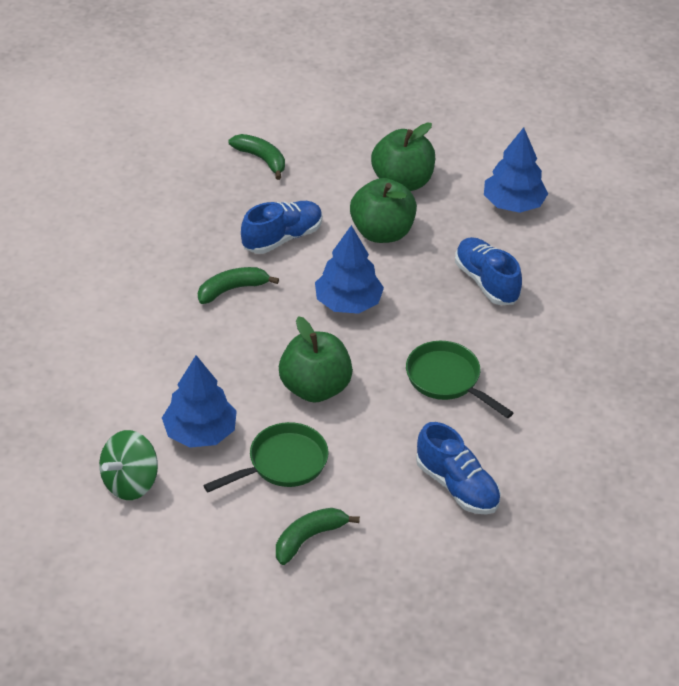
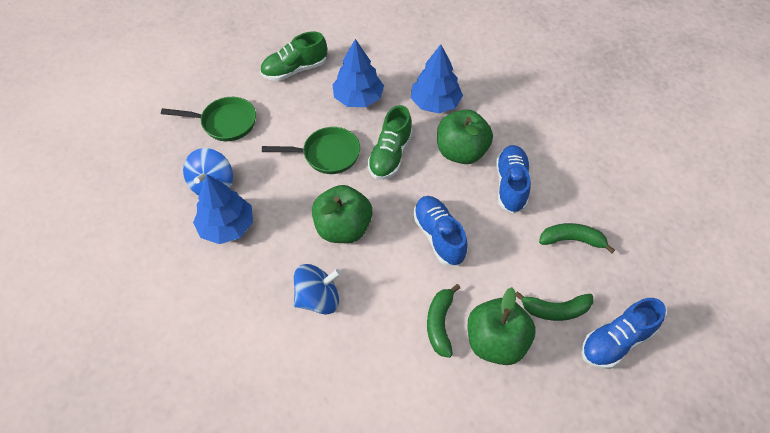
blue spinning top: 0 -> 2
green shoe: 0 -> 2
green spinning top: 1 -> 0

